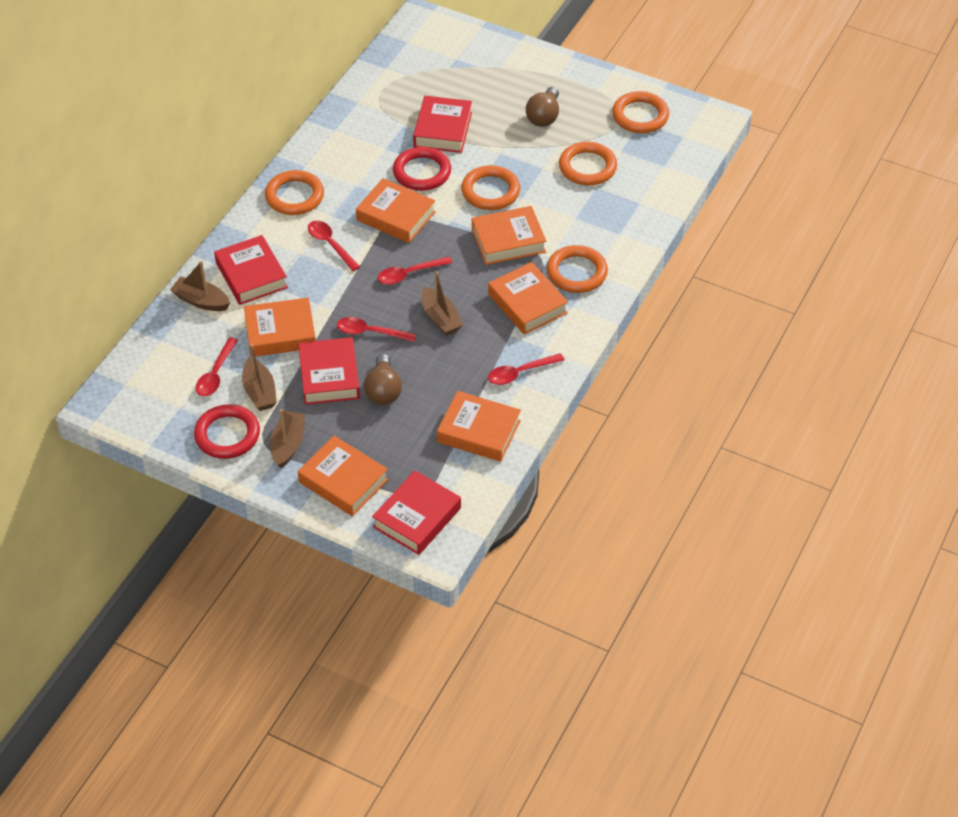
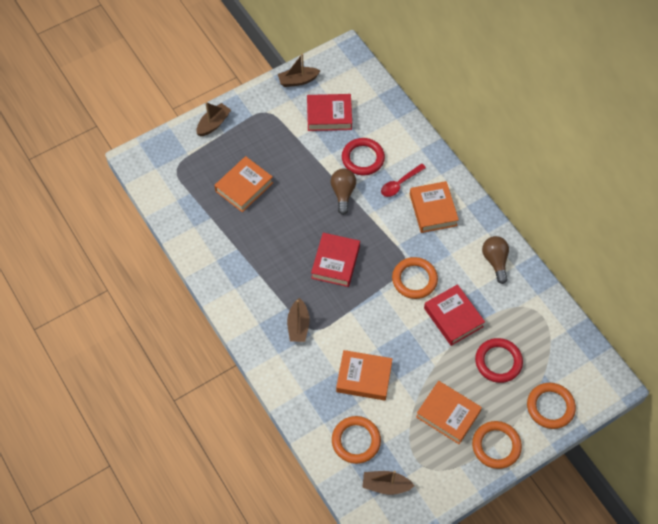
orange book: 6 -> 4
orange ring: 5 -> 4
red book: 4 -> 3
red spoon: 5 -> 1

